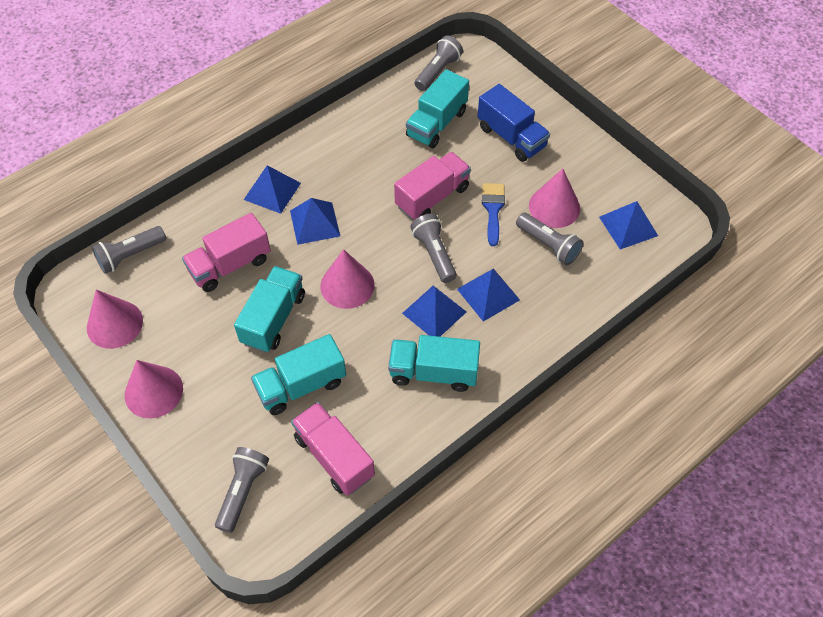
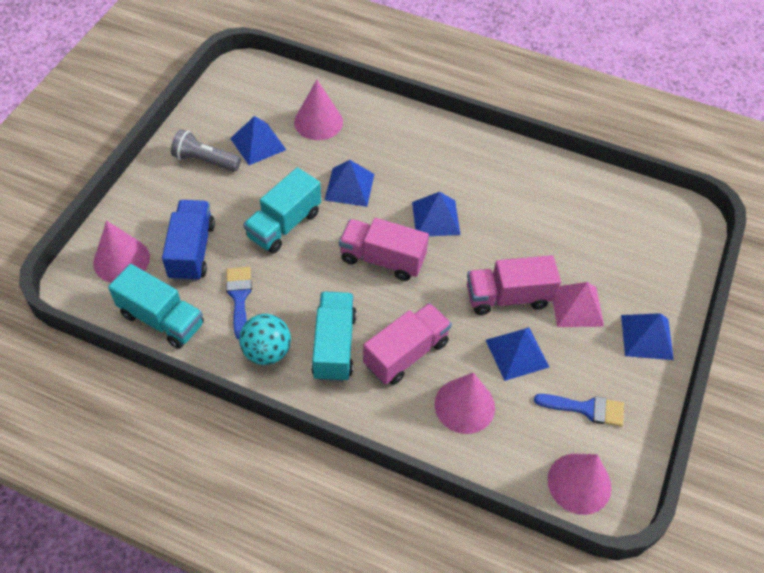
blue brush: 1 -> 2
grey flashlight: 5 -> 1
pink pyramid: 0 -> 1
turquoise ball: 0 -> 1
turquoise truck: 4 -> 3

